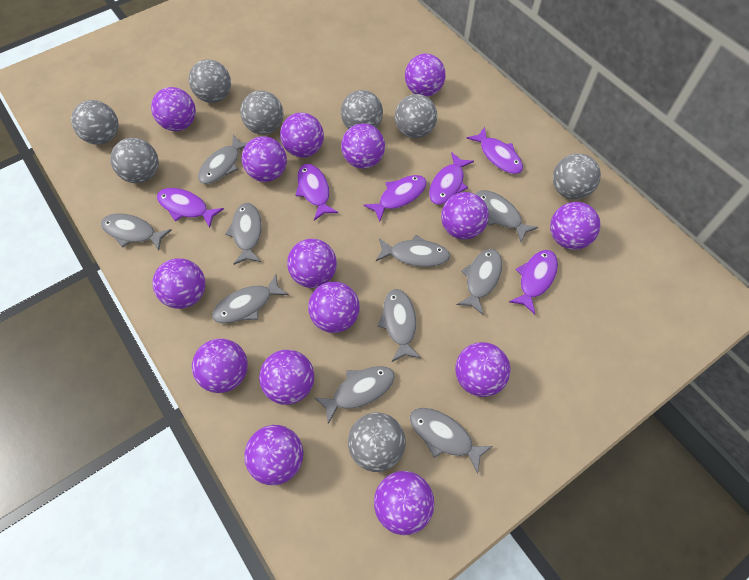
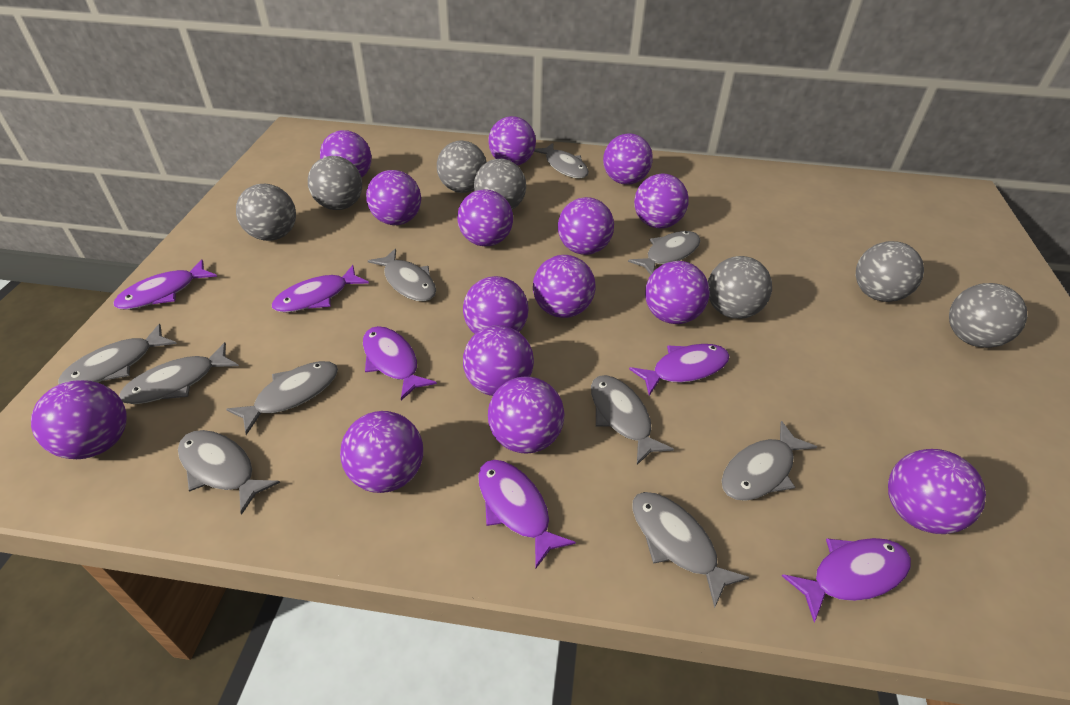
grey ball: 8 -> 7

